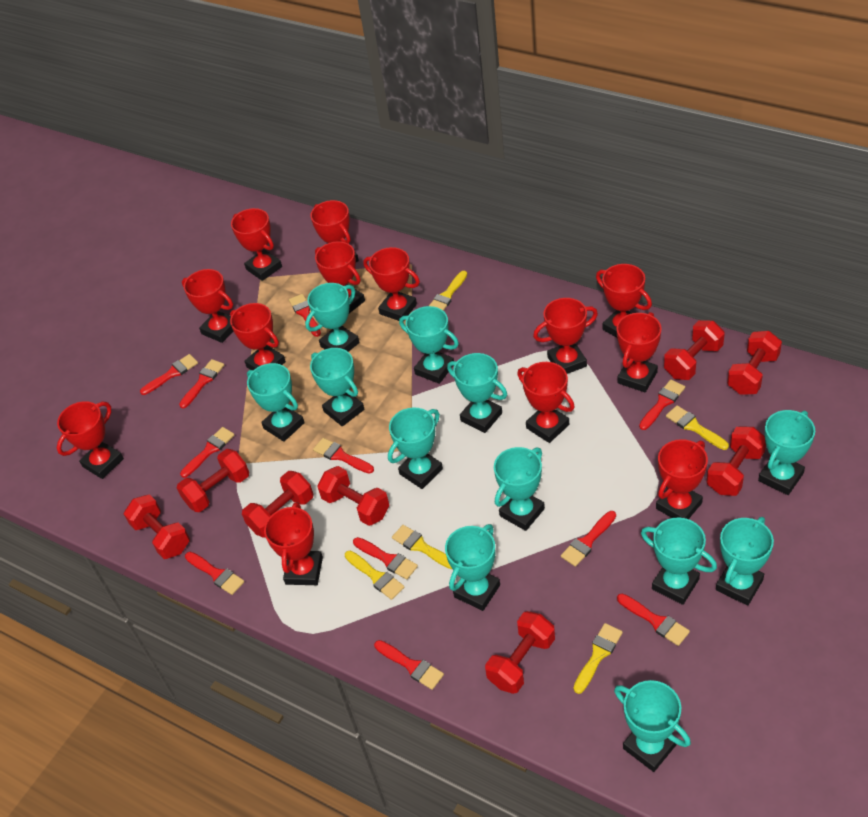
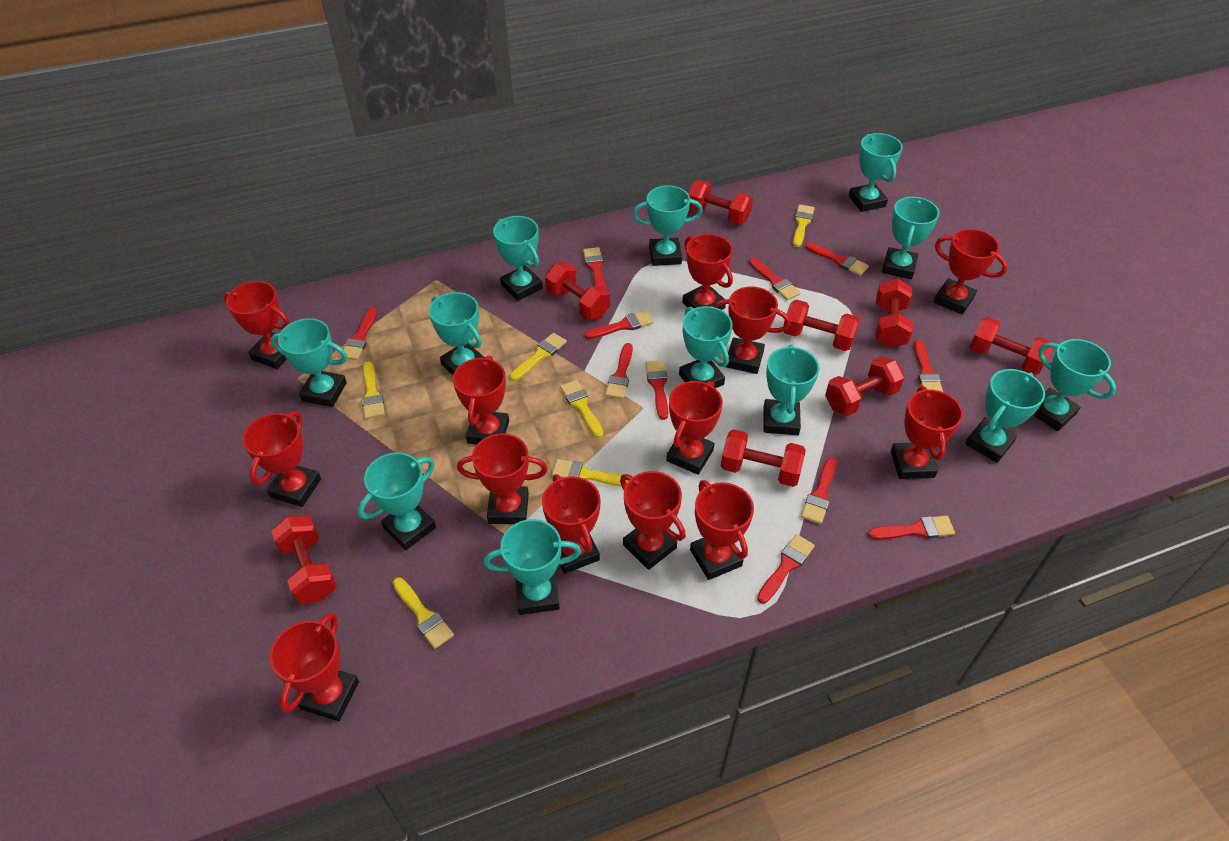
yellow brush: 5 -> 6

